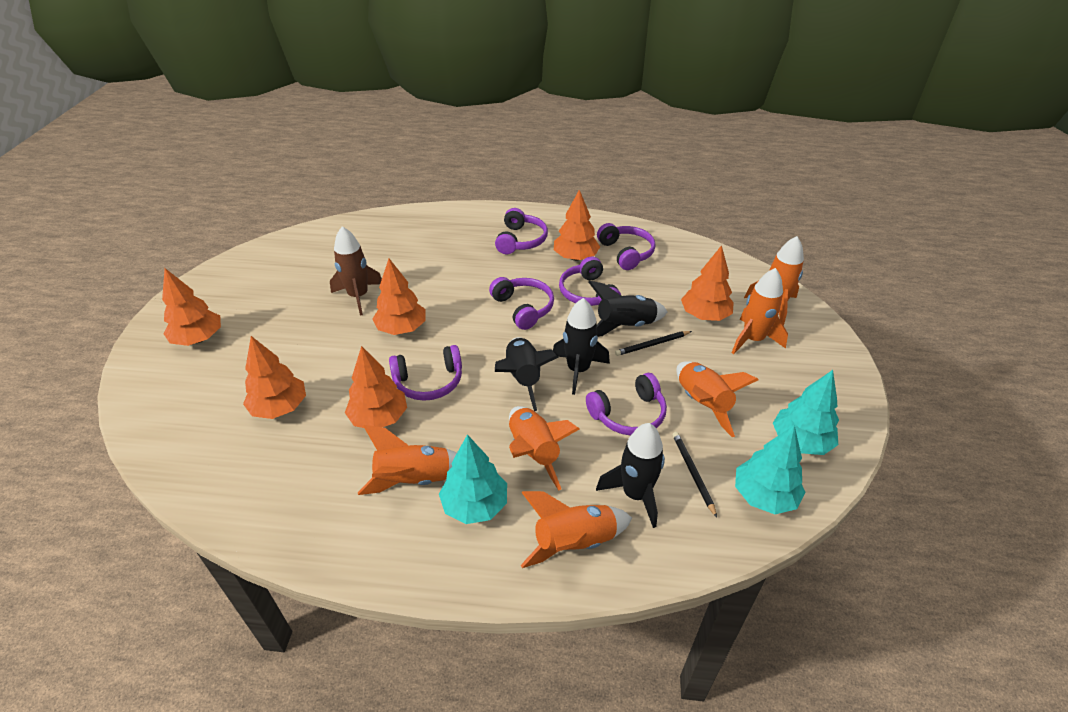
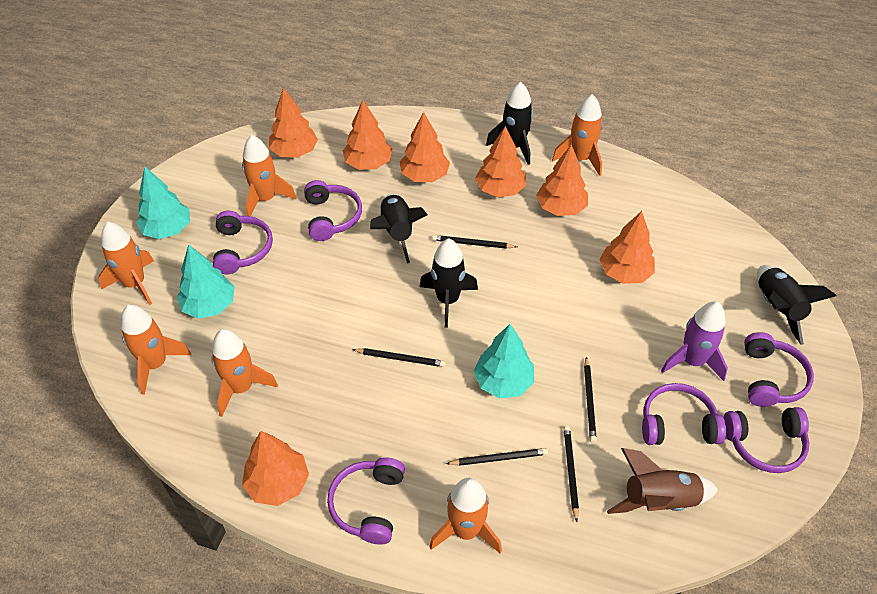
black pencil: 2 -> 5
orange tree: 6 -> 7
purple rocket: 0 -> 1

